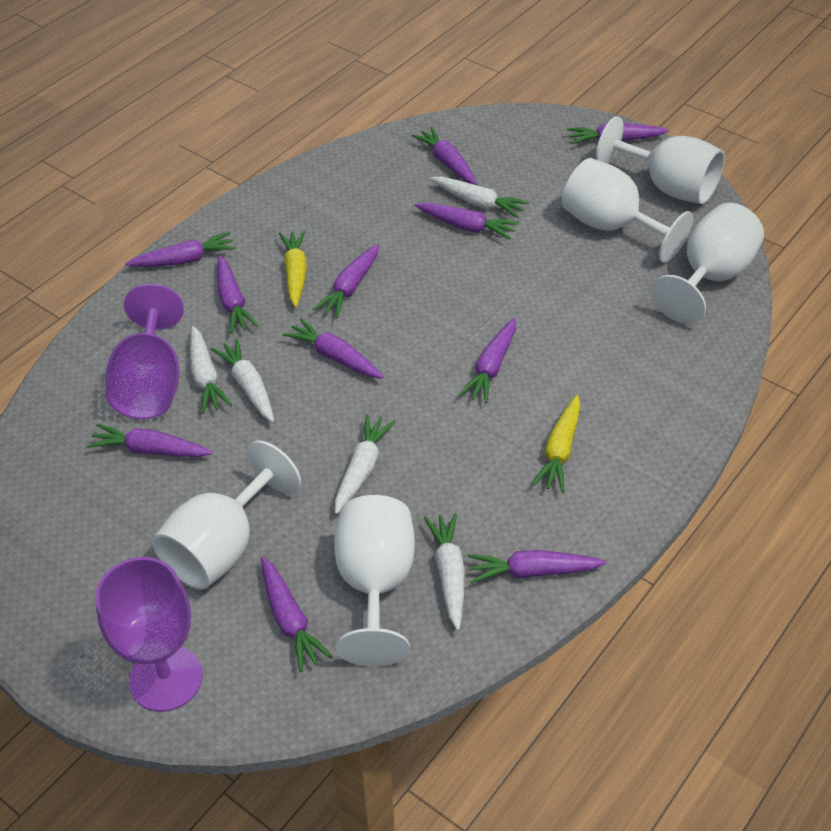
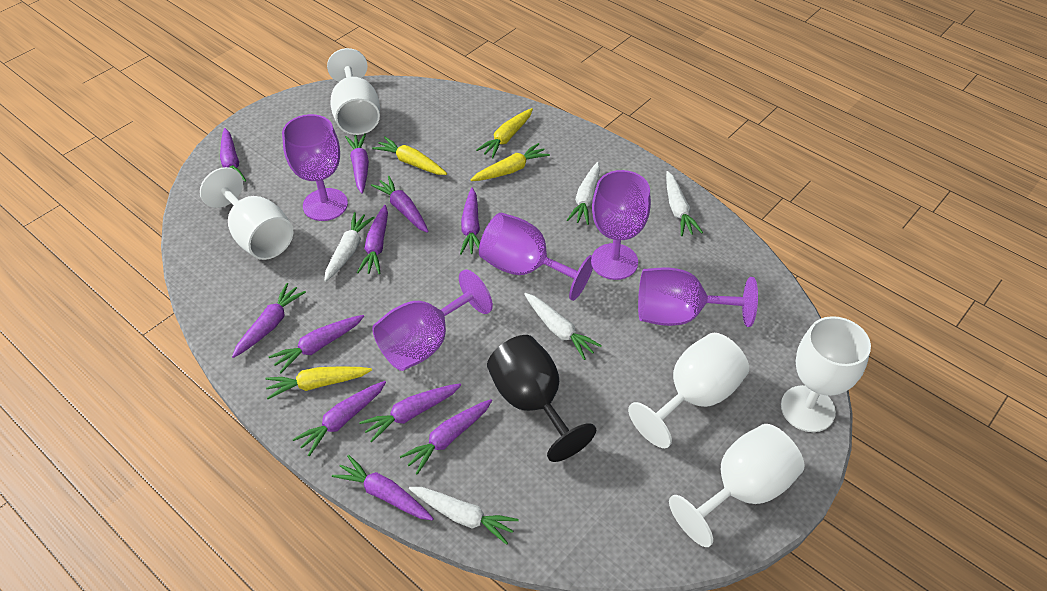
black goblet: 0 -> 1
purple goblet: 2 -> 5
yellow carrot: 2 -> 4

